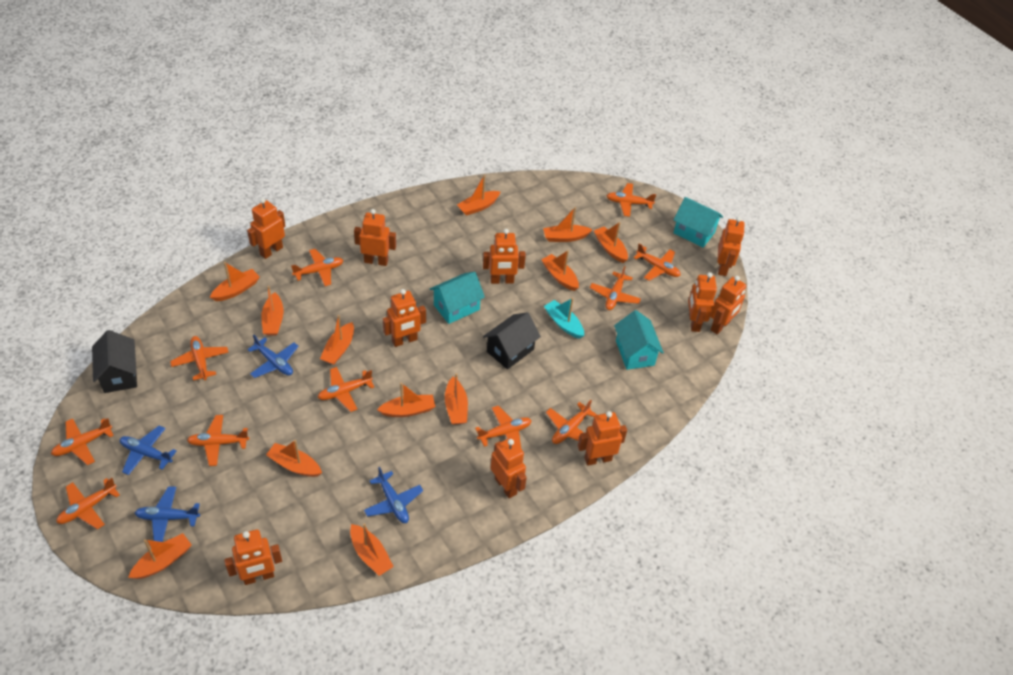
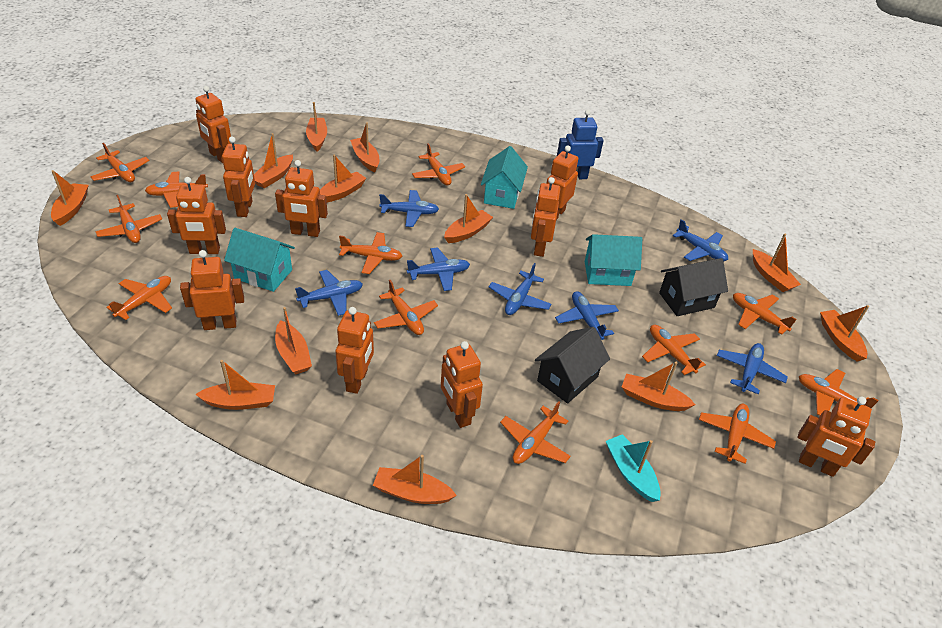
blue plane: 4 -> 7
blue robot: 0 -> 1
orange plane: 11 -> 12

